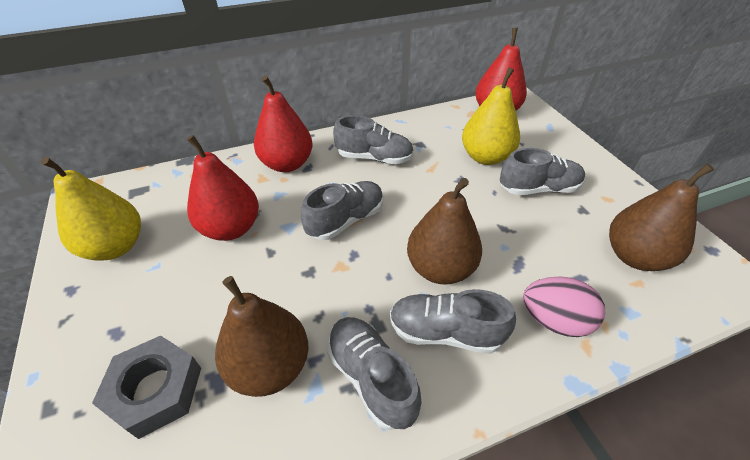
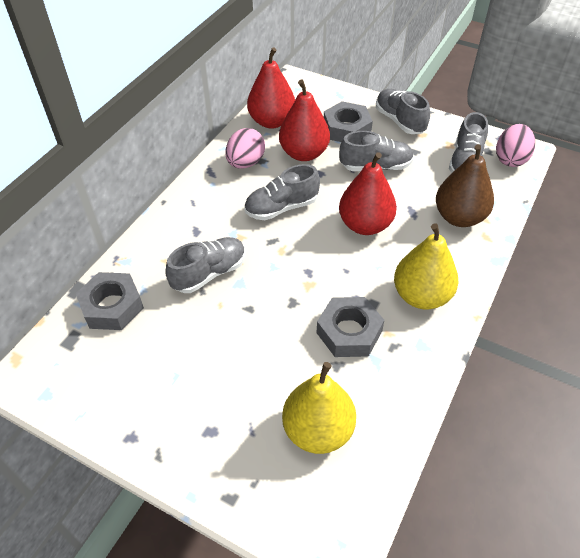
brown pear: 3 -> 1
grey nut: 1 -> 3
pink egg: 1 -> 2

